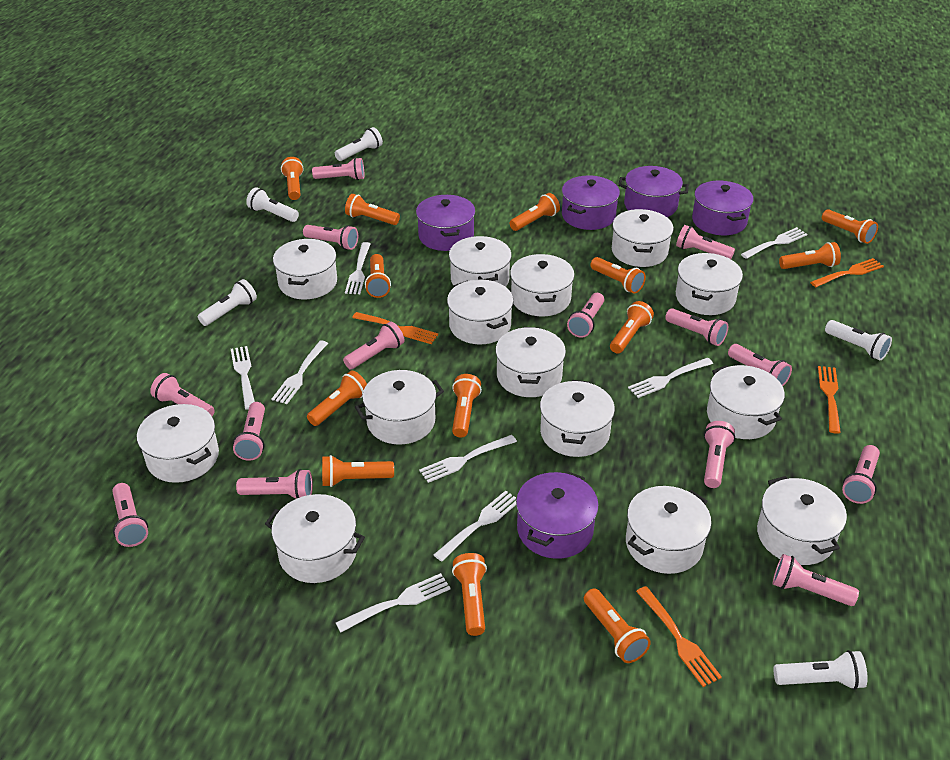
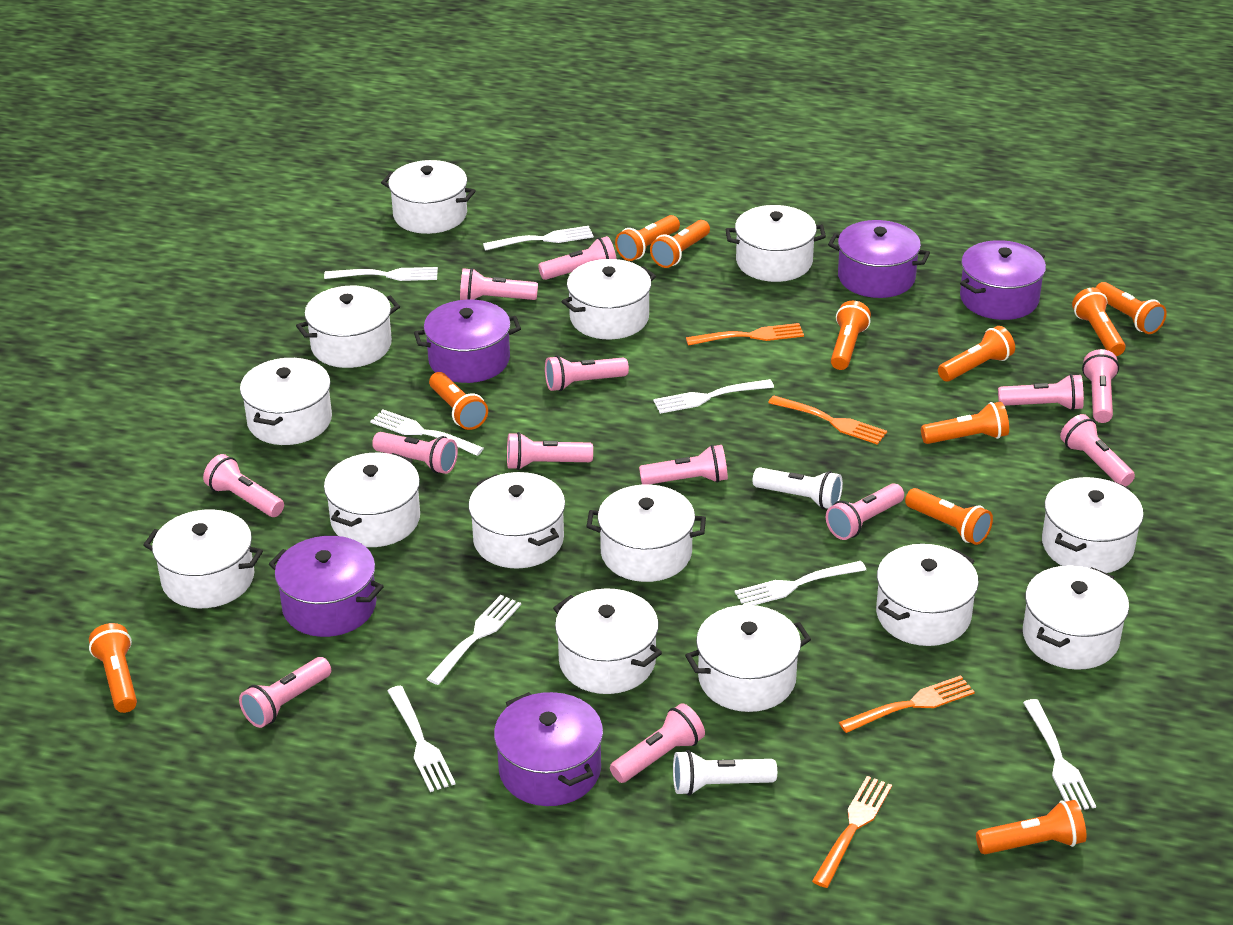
orange flashlight: 13 -> 11
pink flashlight: 14 -> 13
white flashlight: 5 -> 2

